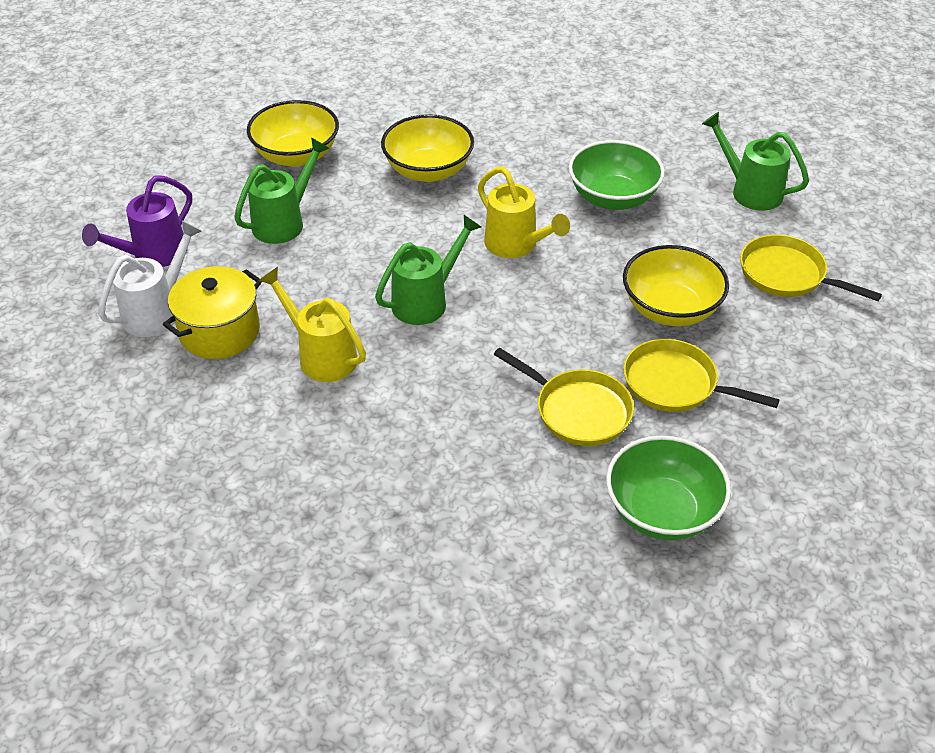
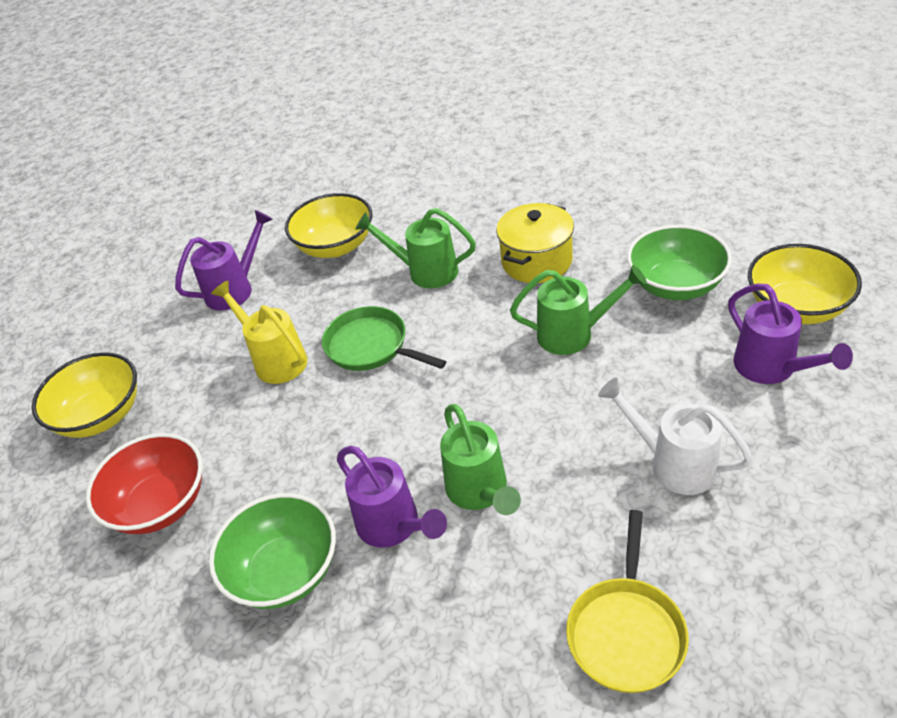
green pan: 0 -> 1
purple watering can: 1 -> 3
red bowl: 0 -> 1
yellow pan: 3 -> 1
yellow watering can: 2 -> 1

